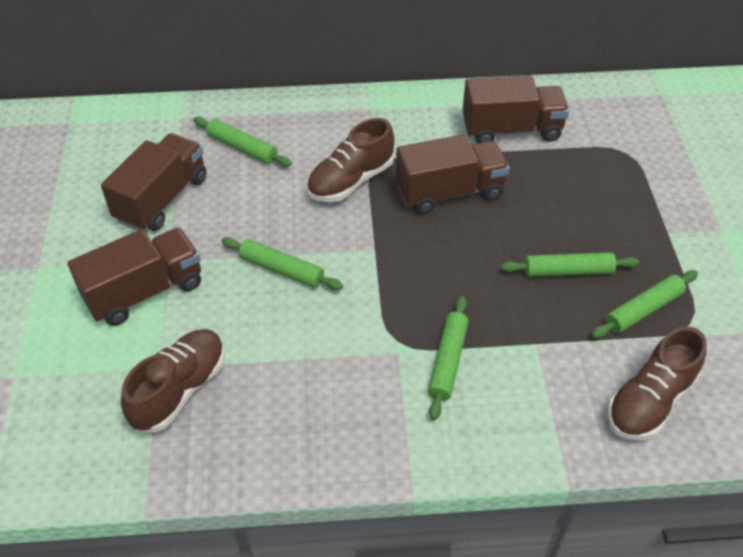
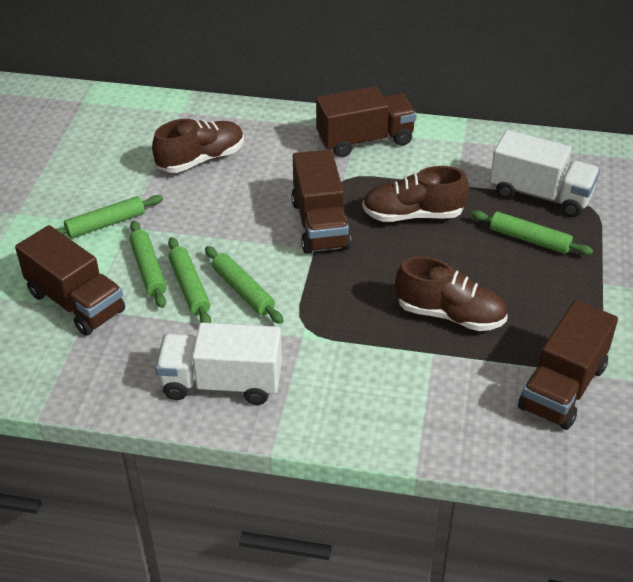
white truck: 0 -> 2

